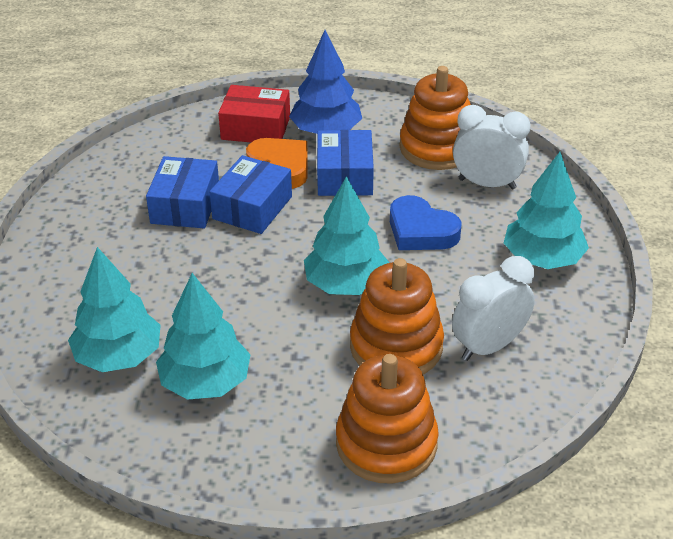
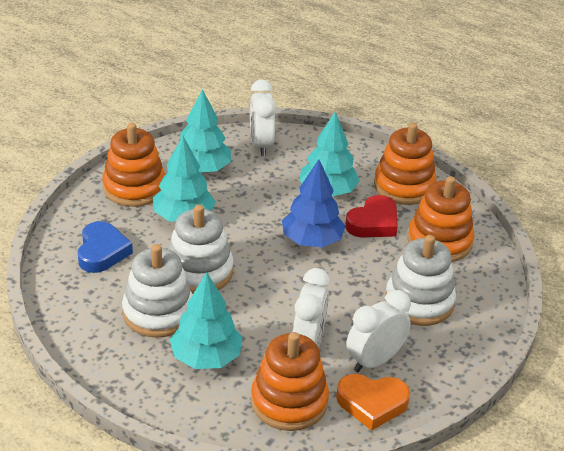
blue box: 3 -> 0
orange stacking toy: 3 -> 4
red box: 1 -> 0
red heart: 0 -> 1
white clock: 2 -> 3
white stacking toy: 0 -> 3

